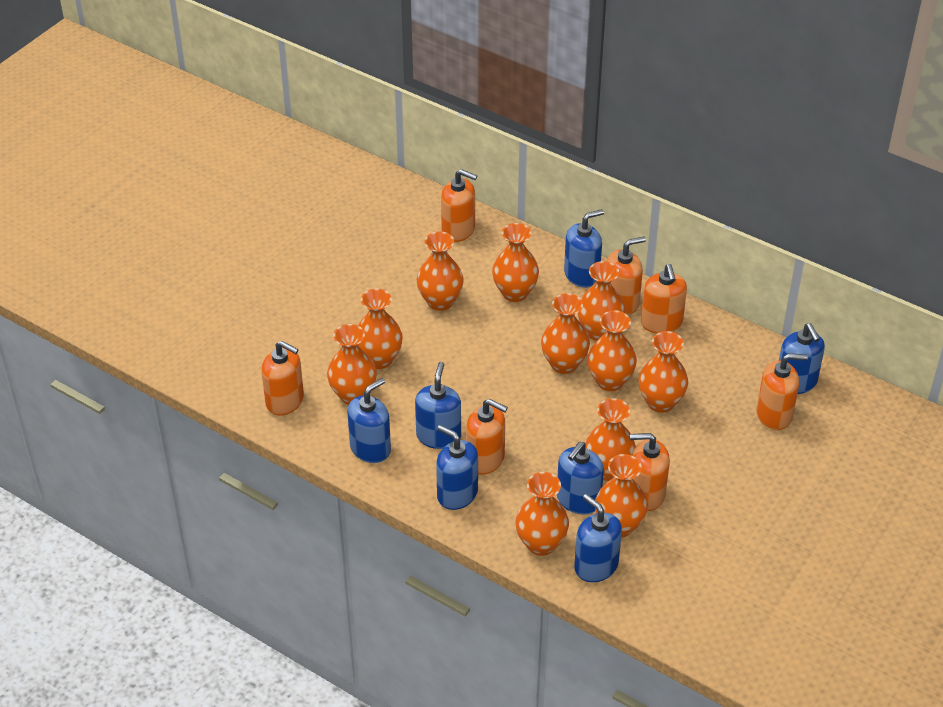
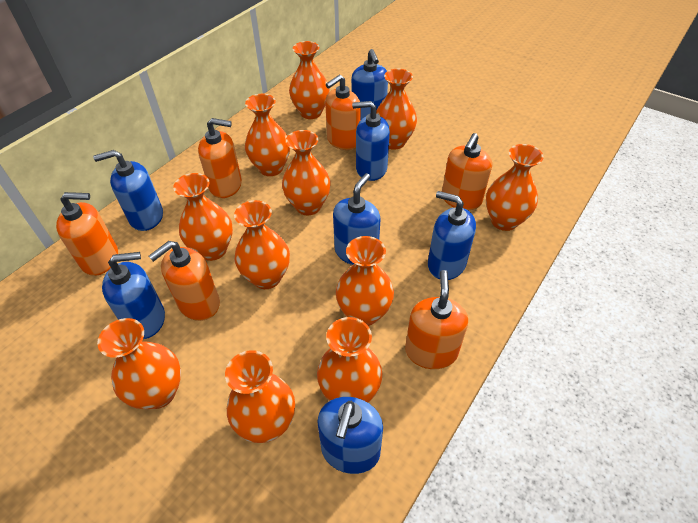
orange soap dispenser: 7 -> 6

